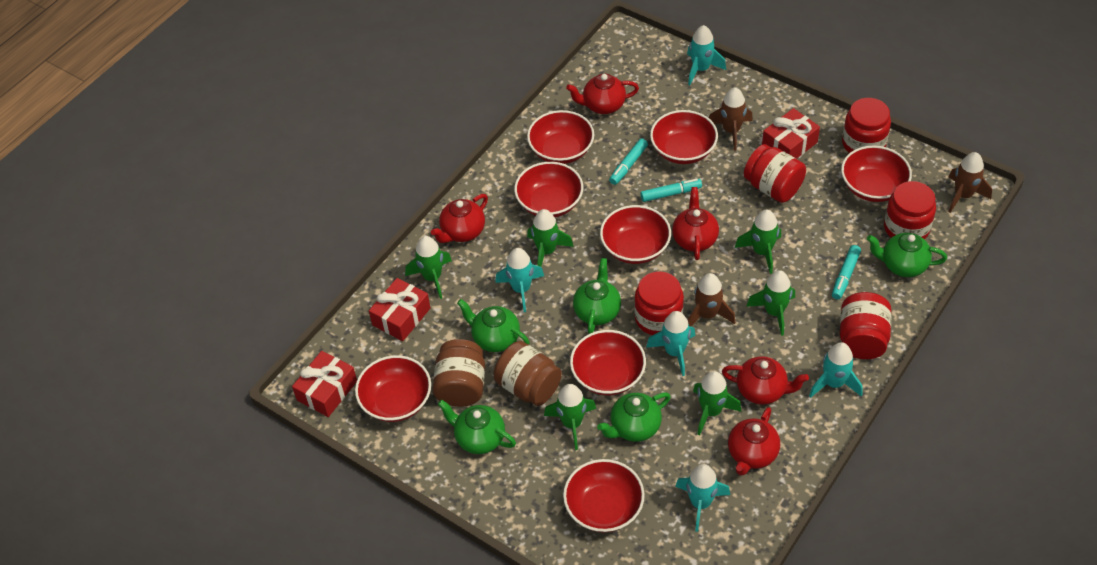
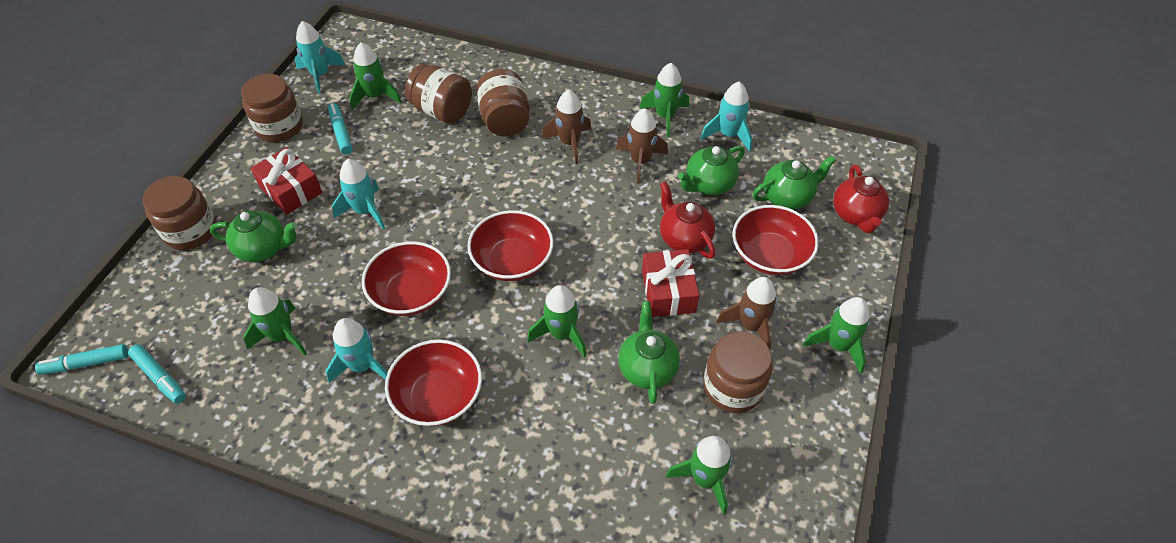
brown jar: 2 -> 5
green teapot: 5 -> 4
red bowl: 8 -> 4
red gift: 3 -> 2
red jar: 5 -> 0
red teapot: 5 -> 2
turquoise rocket: 5 -> 4

